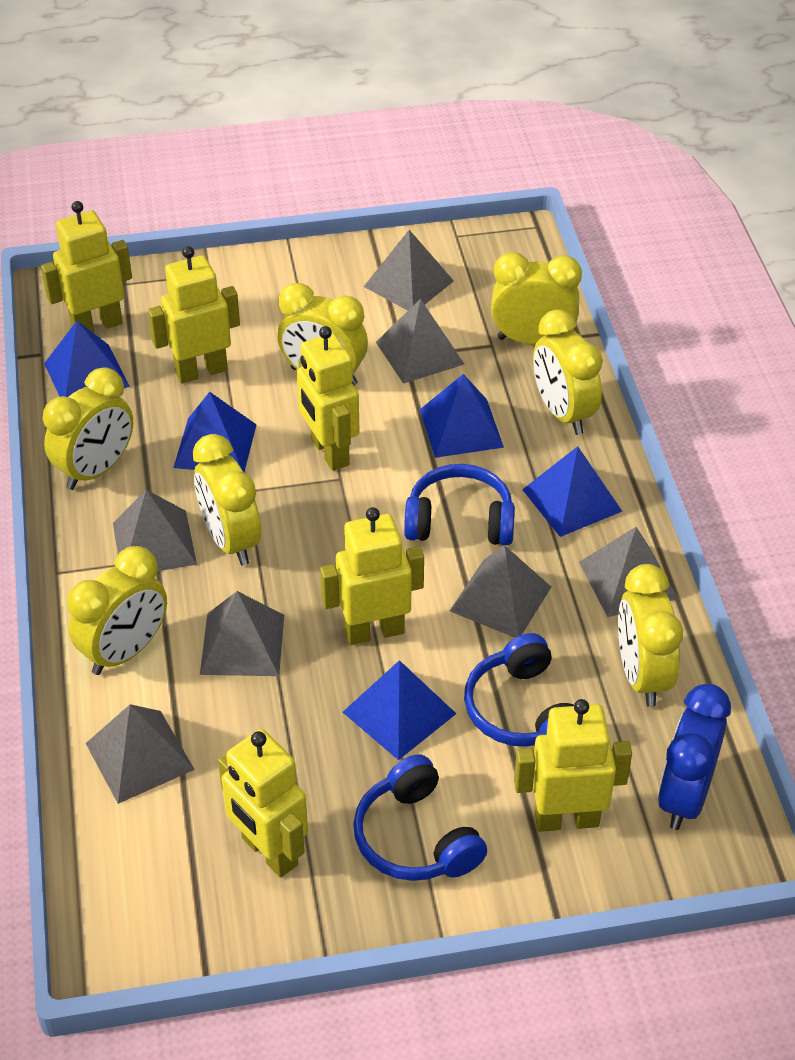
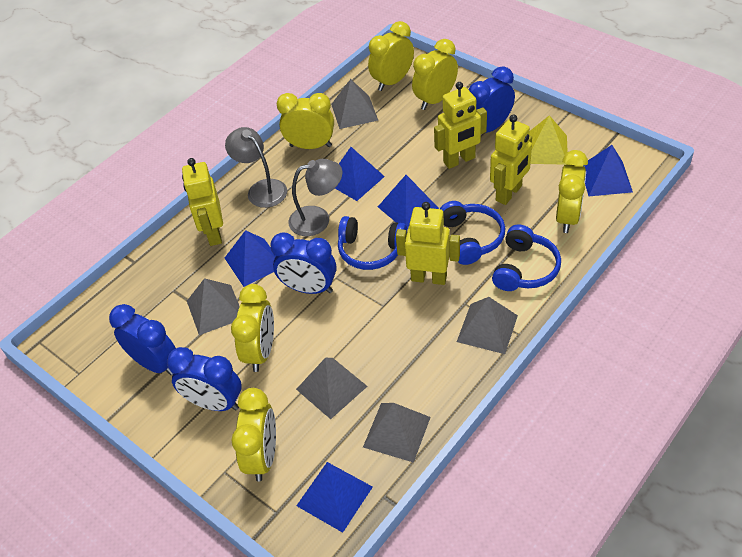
blue clock: 1 -> 4
grey lamp: 0 -> 2
grey pyramid: 7 -> 5
yellow clock: 7 -> 6
yellow pyramid: 0 -> 1
yellow robot: 6 -> 4

